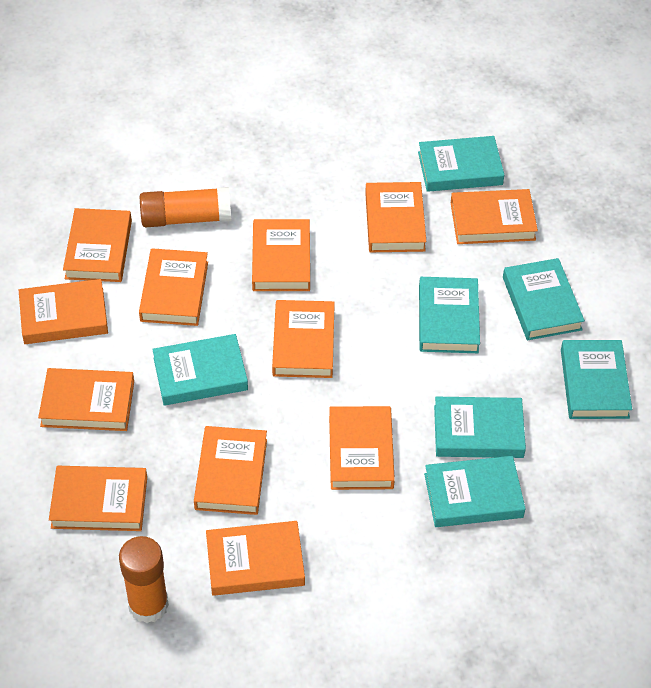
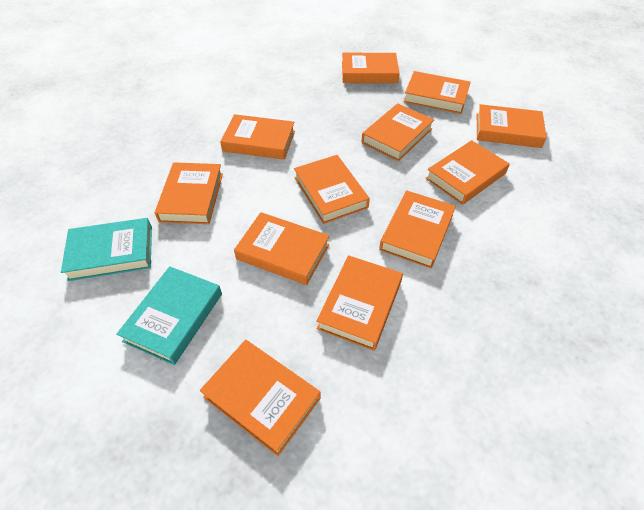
orange glue stick: 2 -> 0
turquoise book: 7 -> 2

